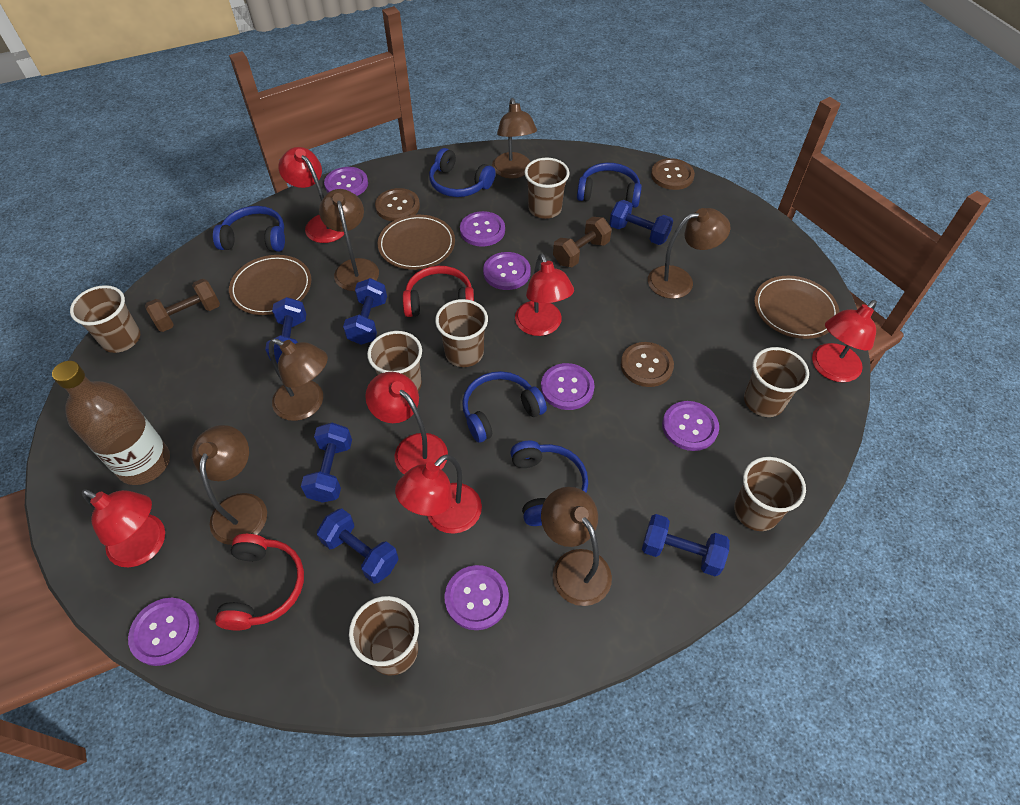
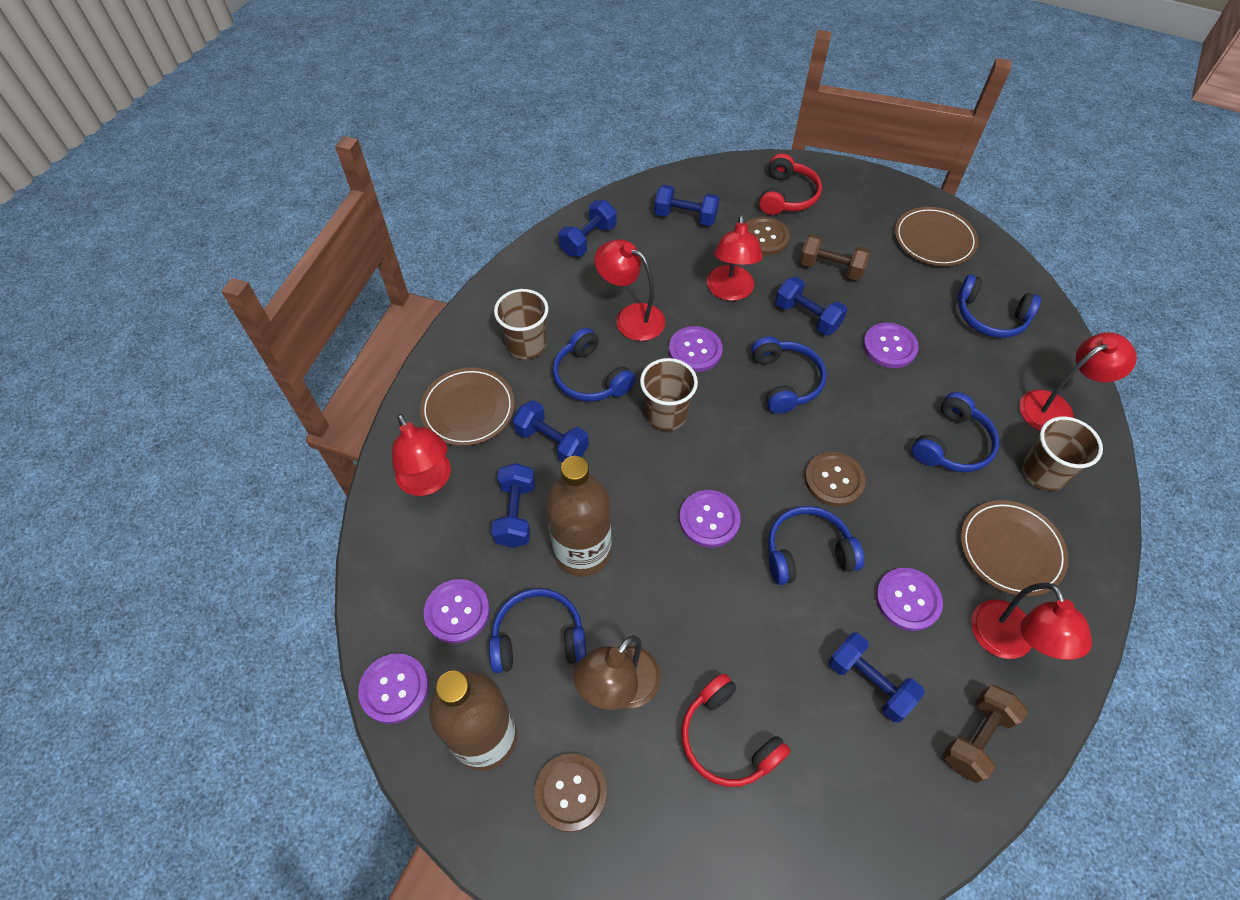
blue headphones: 5 -> 6
brown bottle: 1 -> 2
brown cup: 7 -> 3
brown lamp: 6 -> 1
purple button: 7 -> 6
red lamp: 6 -> 5

